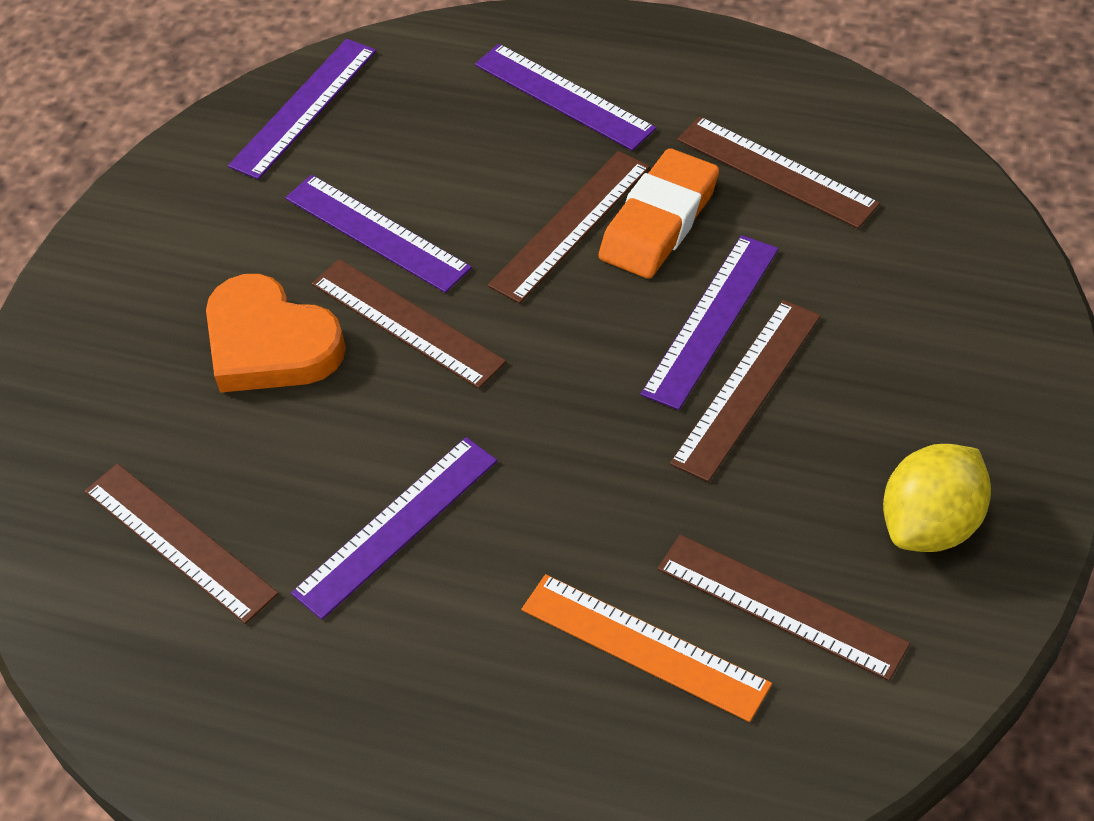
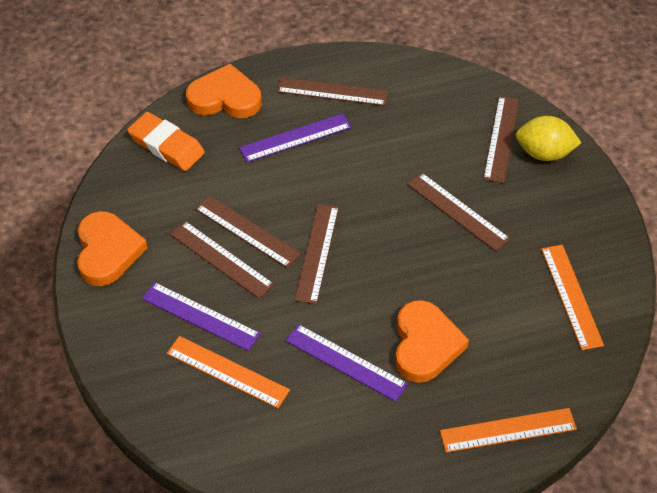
orange heart: 1 -> 3
orange ruler: 1 -> 3
purple ruler: 5 -> 3

